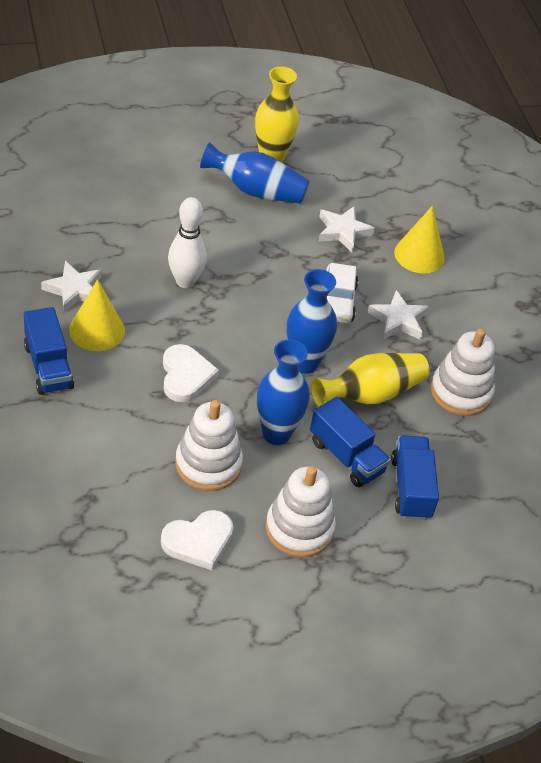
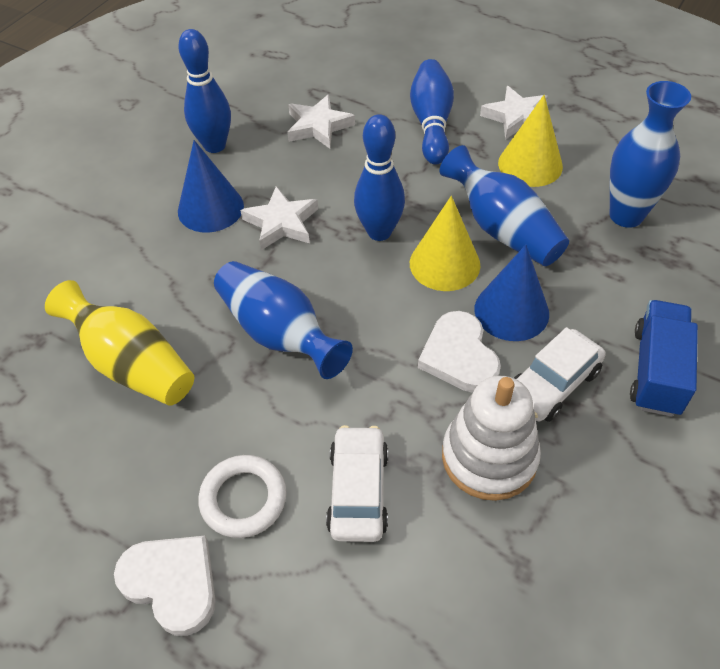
blue bowling pin: 0 -> 3
blue cone: 0 -> 2
blue truck: 3 -> 1
white bowling pin: 1 -> 0
white car: 1 -> 2
white ring: 0 -> 1
white stacking toy: 3 -> 1
yellow vase: 2 -> 1

